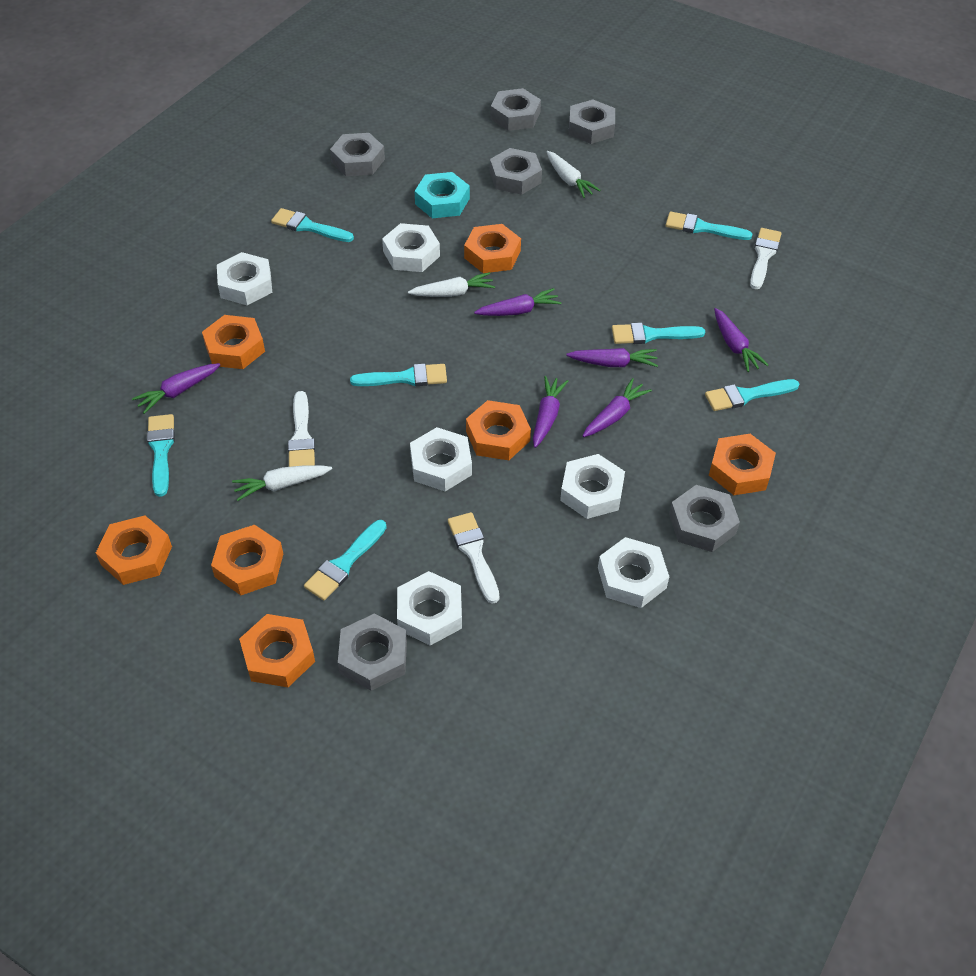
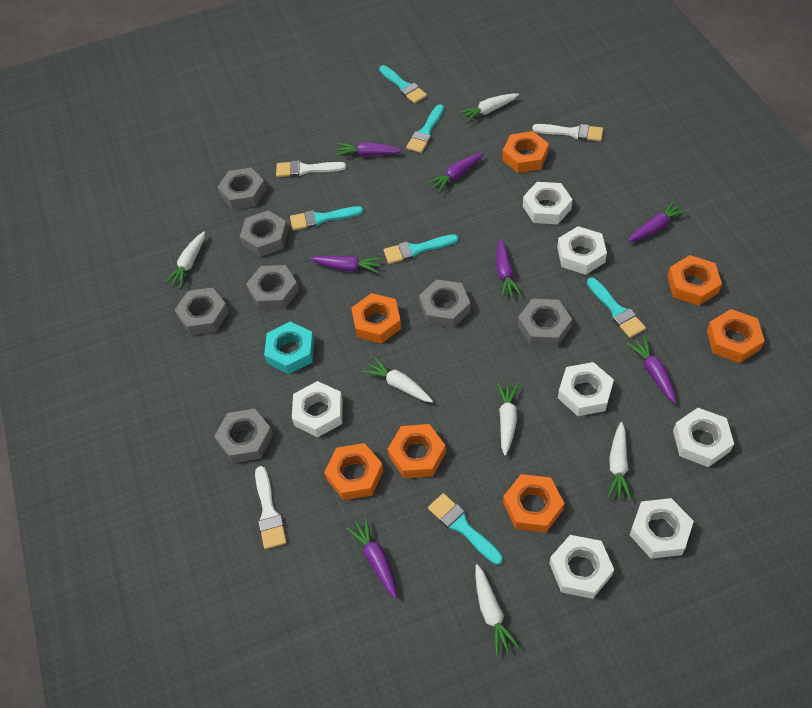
grey nut: 6 -> 7
purple carrot: 6 -> 7
turquoise brush: 7 -> 6
white carrot: 3 -> 6
white nut: 6 -> 7

